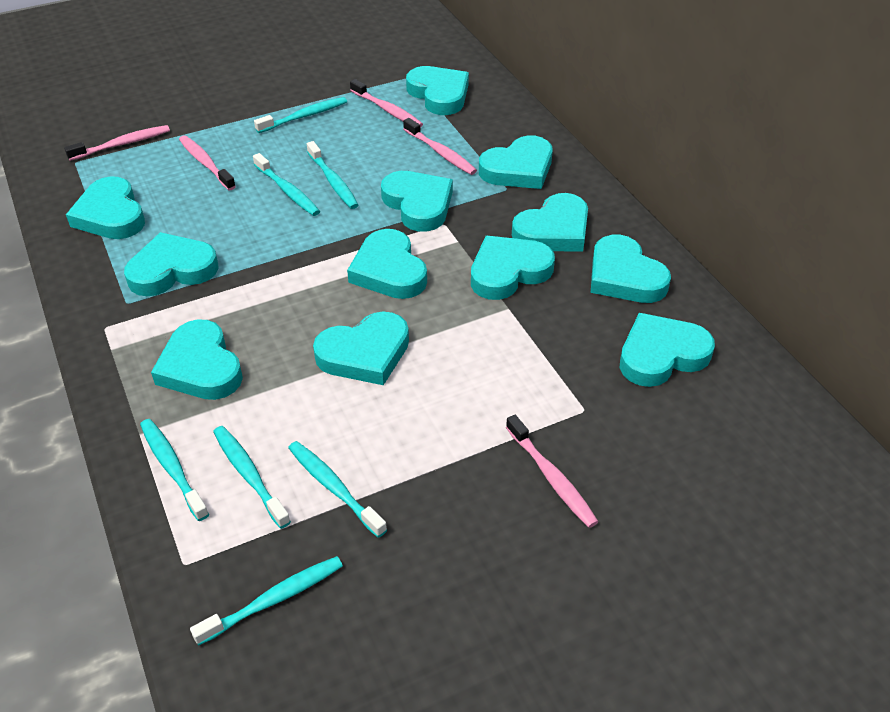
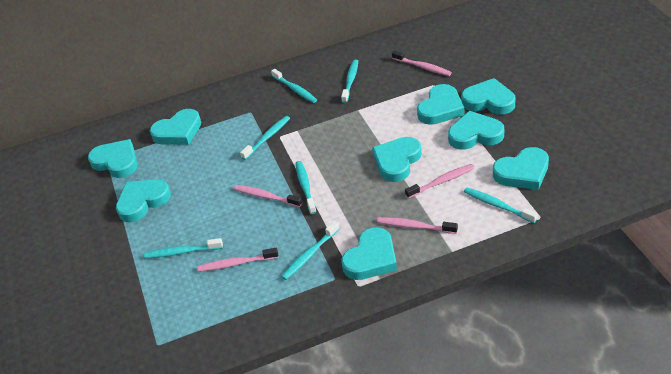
turquoise heart: 12 -> 9

